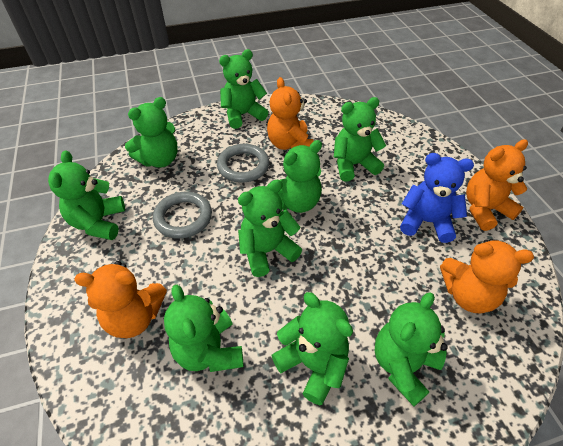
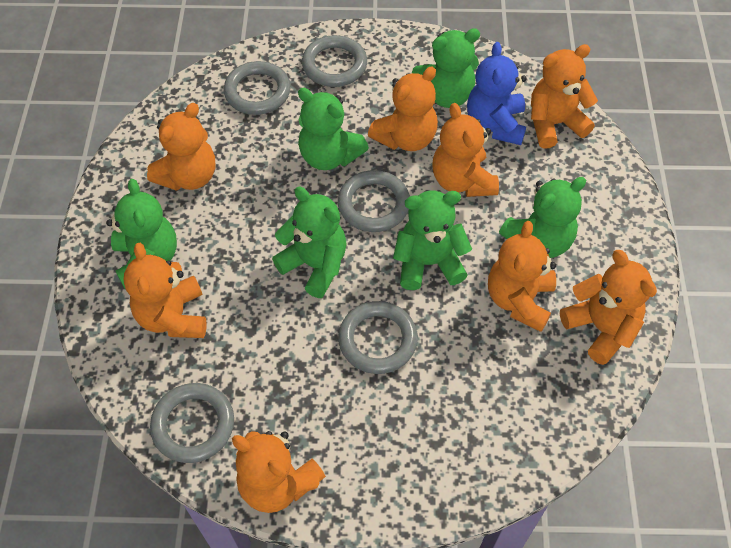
green teddy bear: 9 -> 6
grey ring: 2 -> 5
orange teddy bear: 4 -> 8

